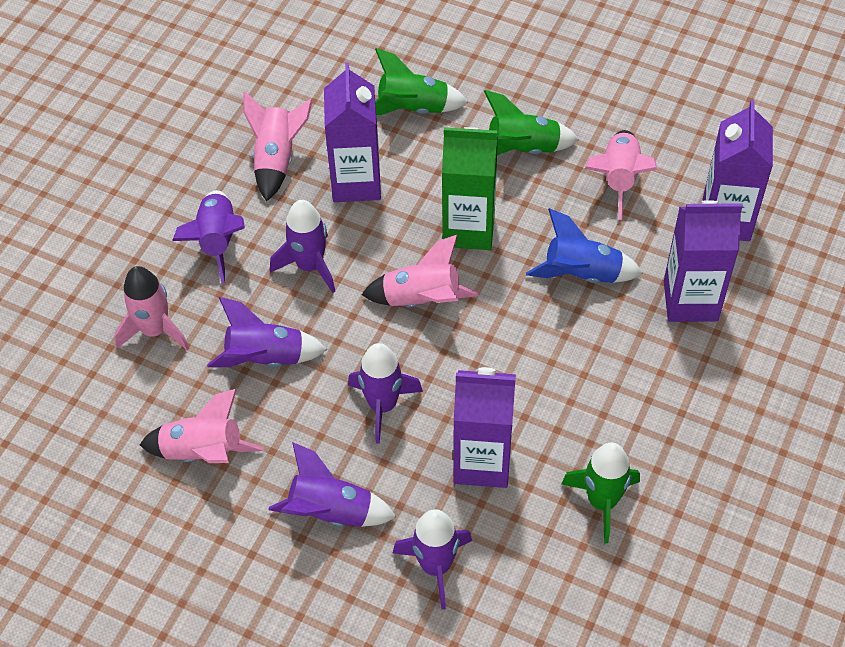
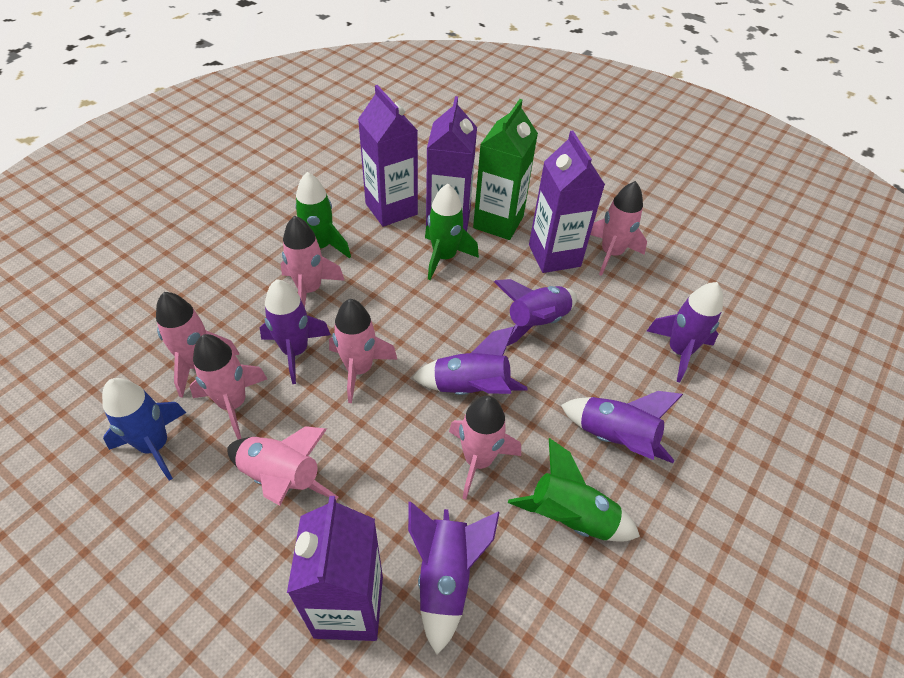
pink rocket: 5 -> 7

